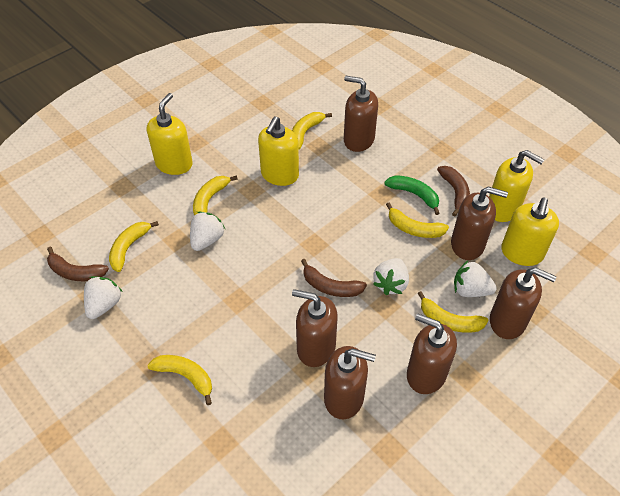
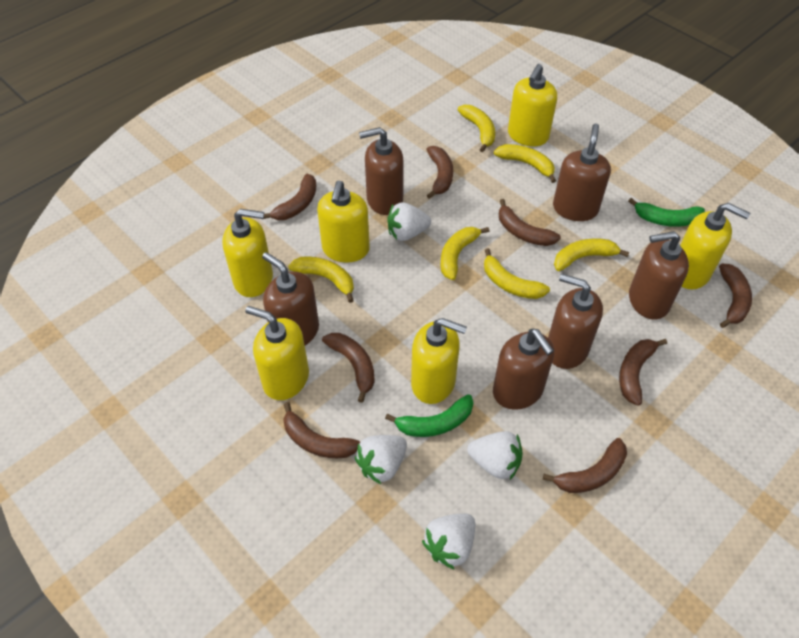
brown banana: 3 -> 8
green banana: 1 -> 2
yellow soap dispenser: 4 -> 6

